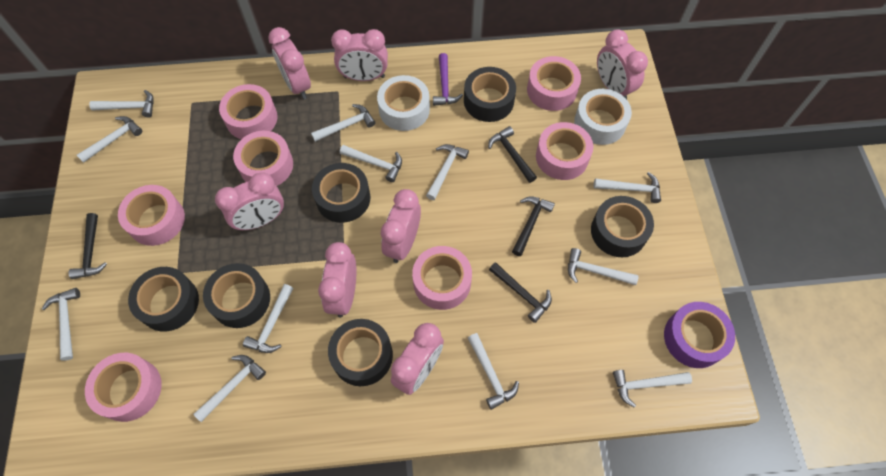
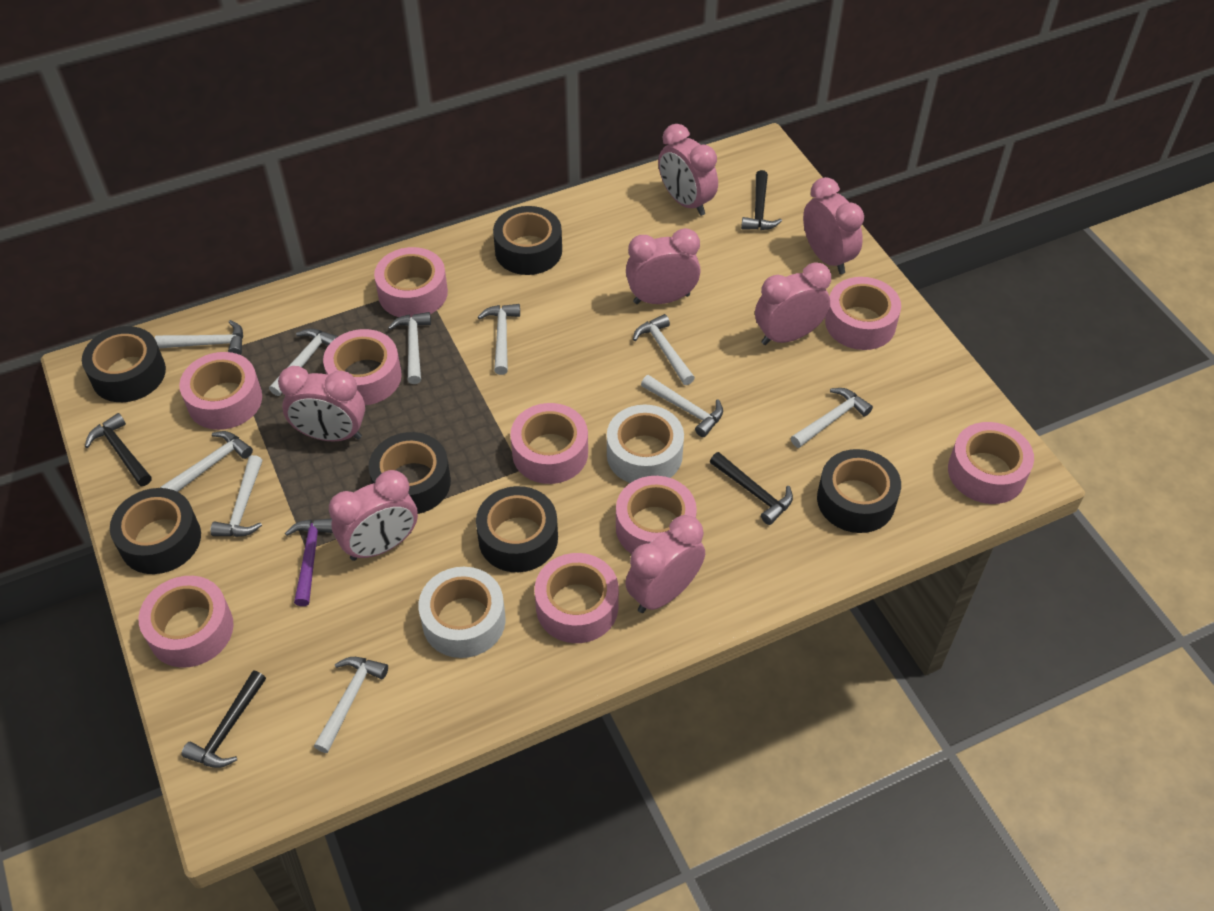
pink tape: 7 -> 9
purple tape: 1 -> 0
white hammer: 12 -> 10

